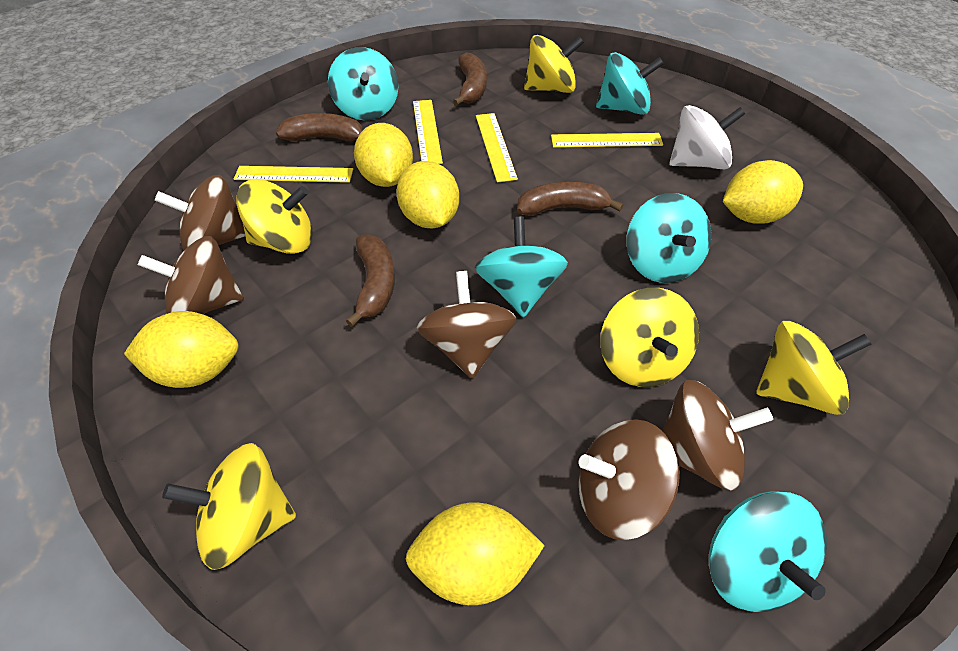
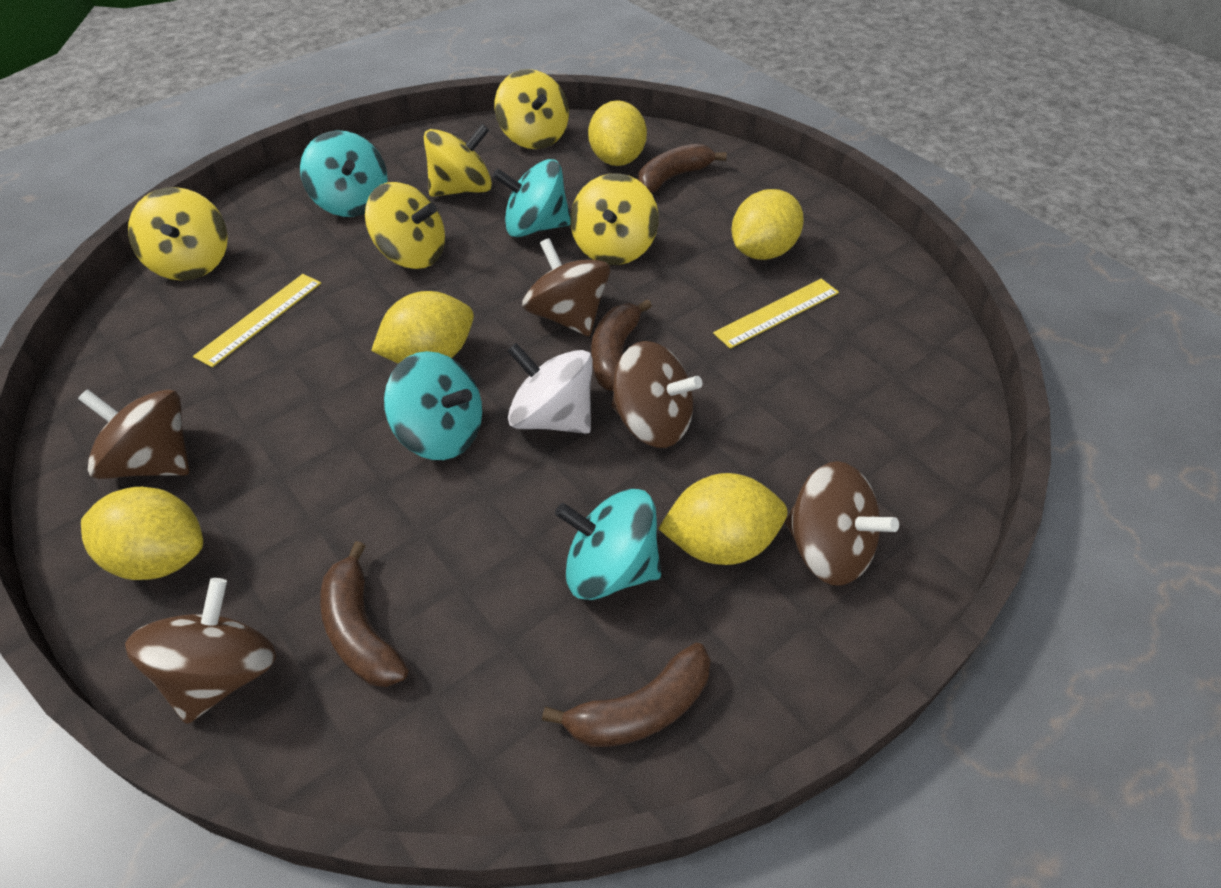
turquoise spinning top: 5 -> 4
yellow ruler: 4 -> 2

